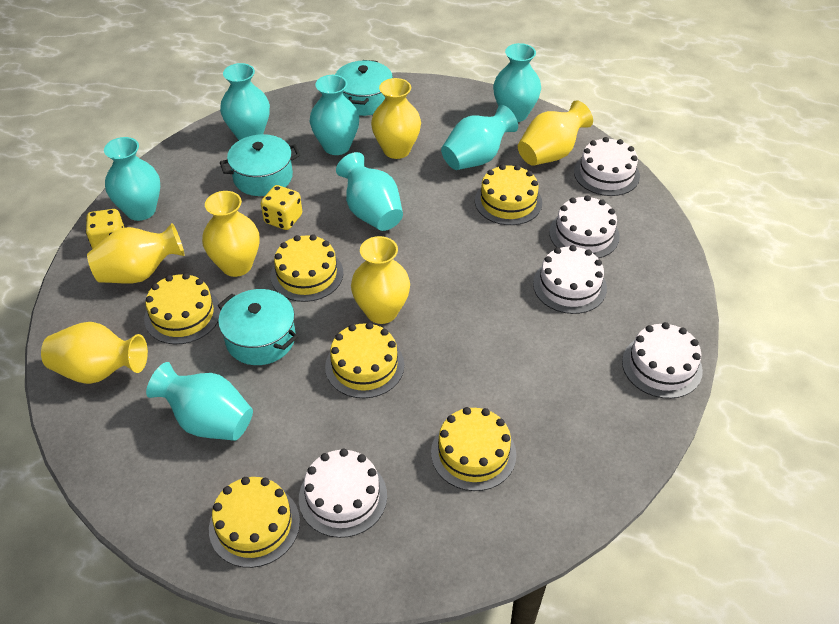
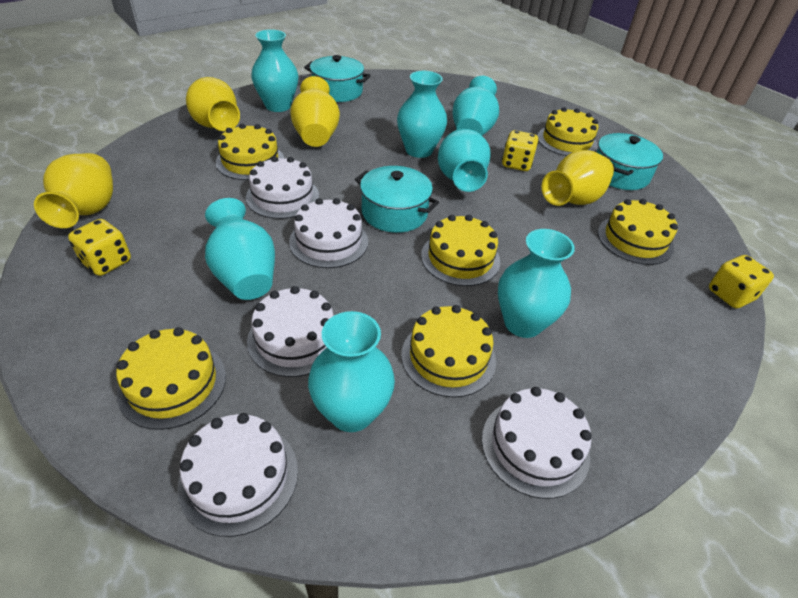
yellow dice: 2 -> 3
yellow vase: 6 -> 4

